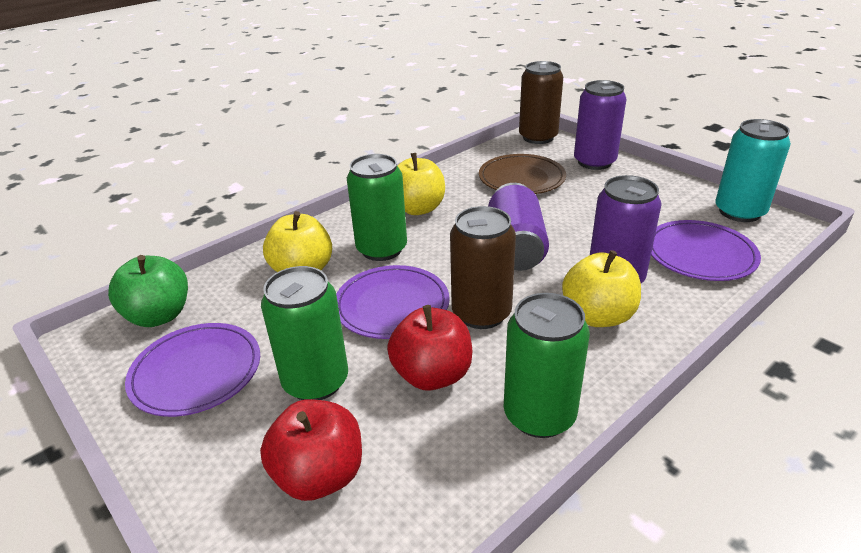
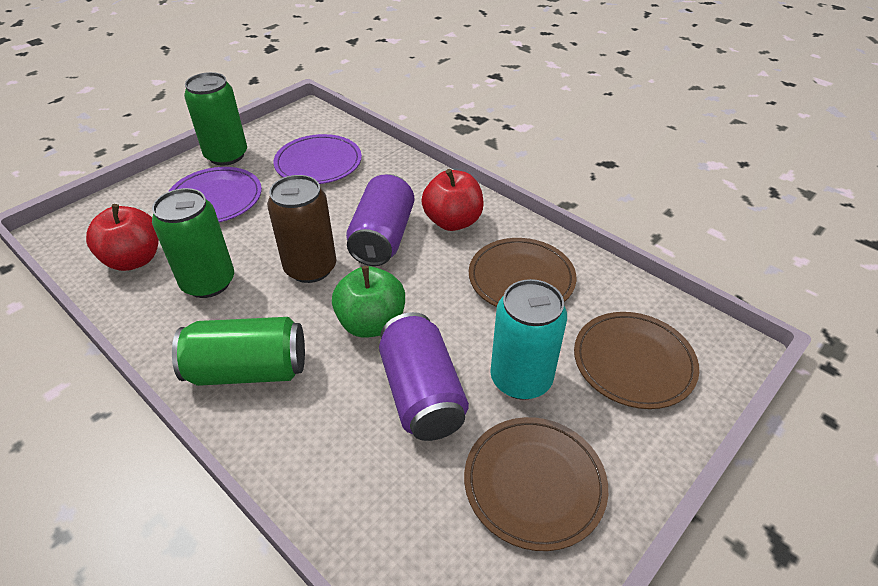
brown can: 2 -> 1
brown plate: 1 -> 3
purple can: 3 -> 2
purple plate: 3 -> 2
yellow apple: 3 -> 0

